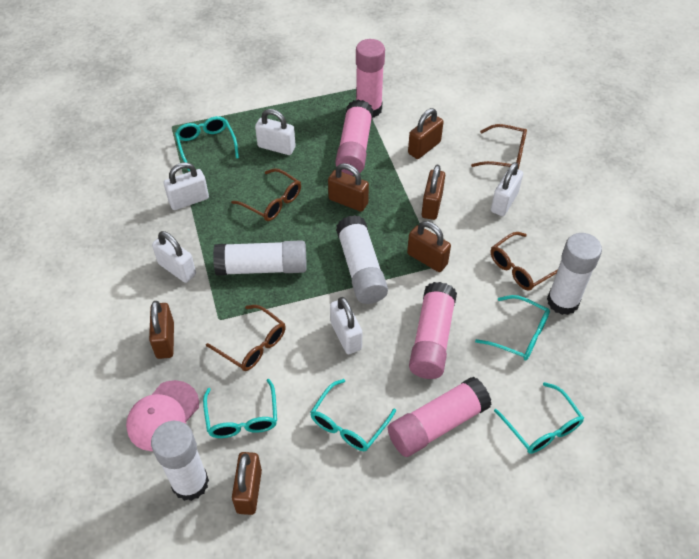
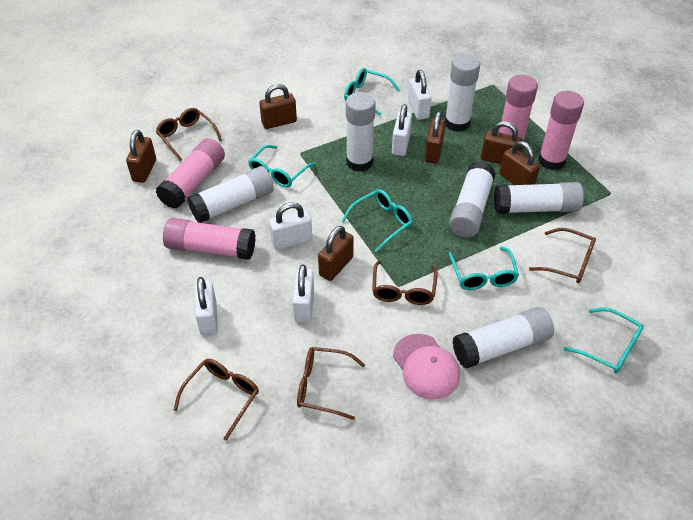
brown glasses: 4 -> 5
white glue stick: 4 -> 6

